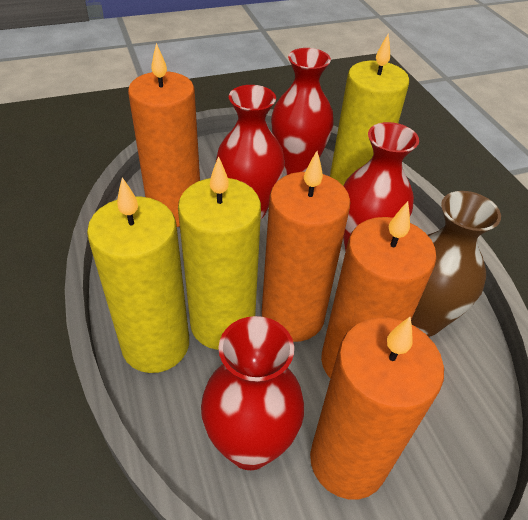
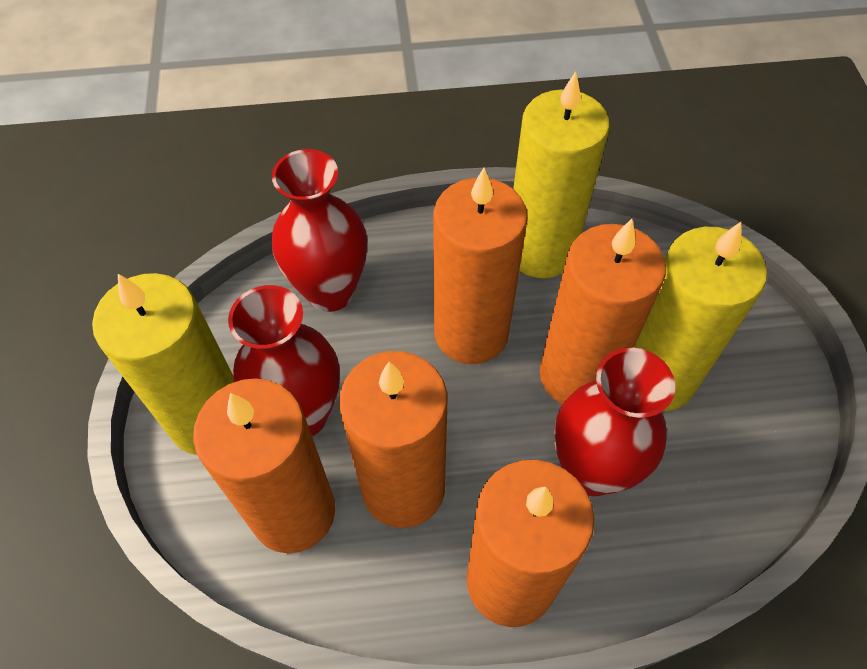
brown vase: 1 -> 0
orange candle: 4 -> 5
red vase: 4 -> 3

